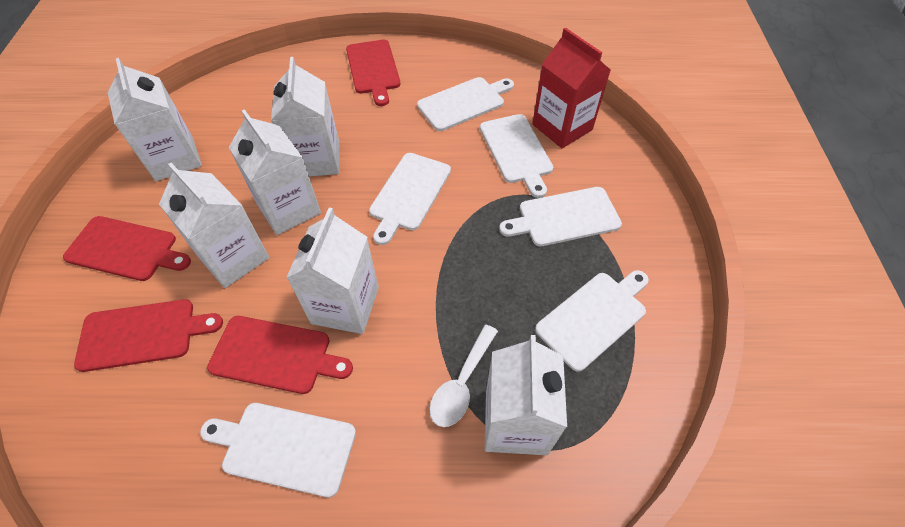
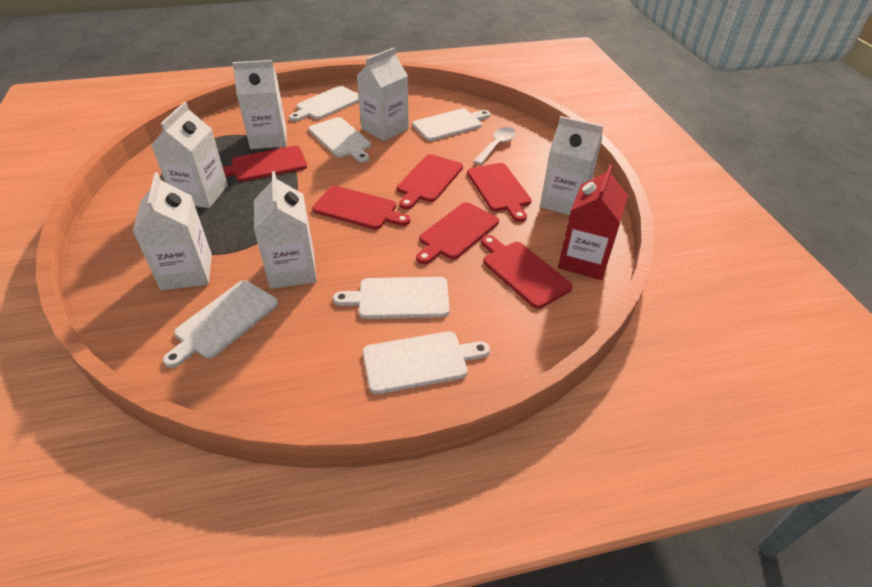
red cutting board: 4 -> 6

